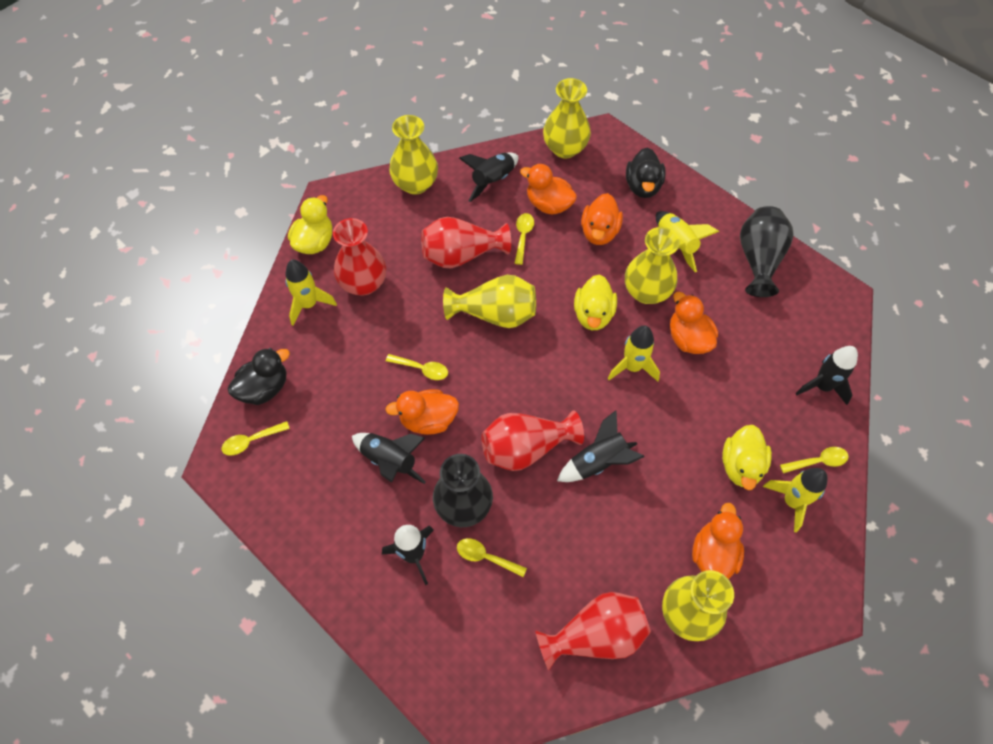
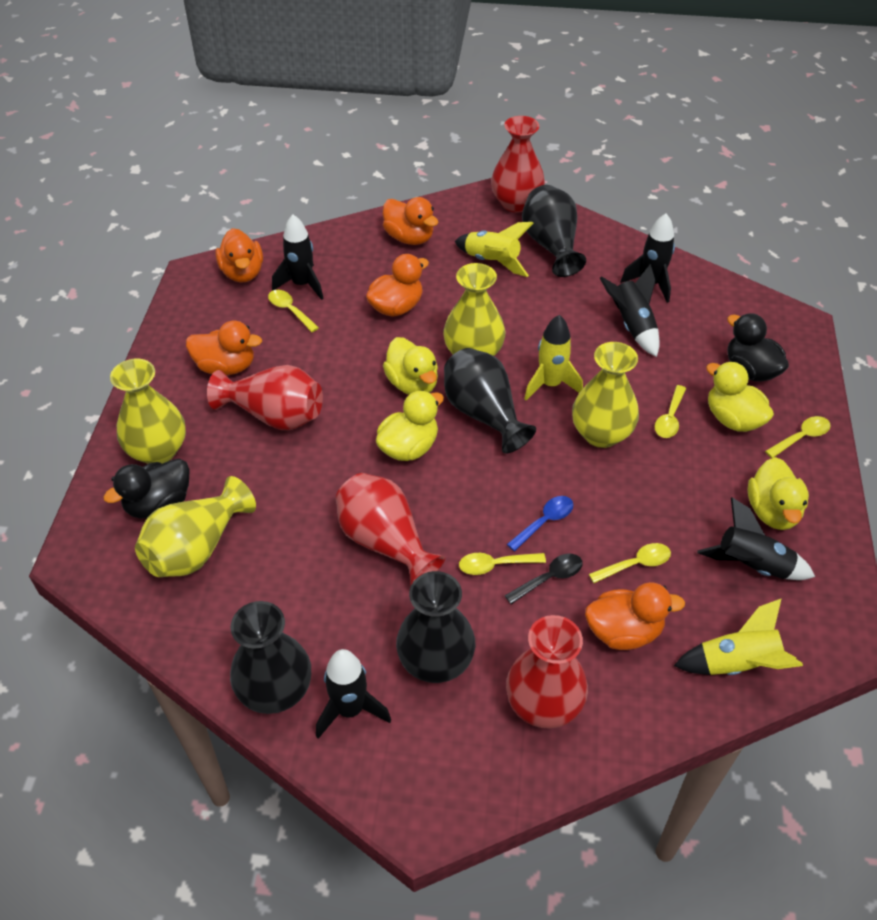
black spoon: 0 -> 1
black vase: 2 -> 4
blue spoon: 0 -> 1
yellow duck: 3 -> 4
yellow rocket: 4 -> 3
yellow vase: 5 -> 4

